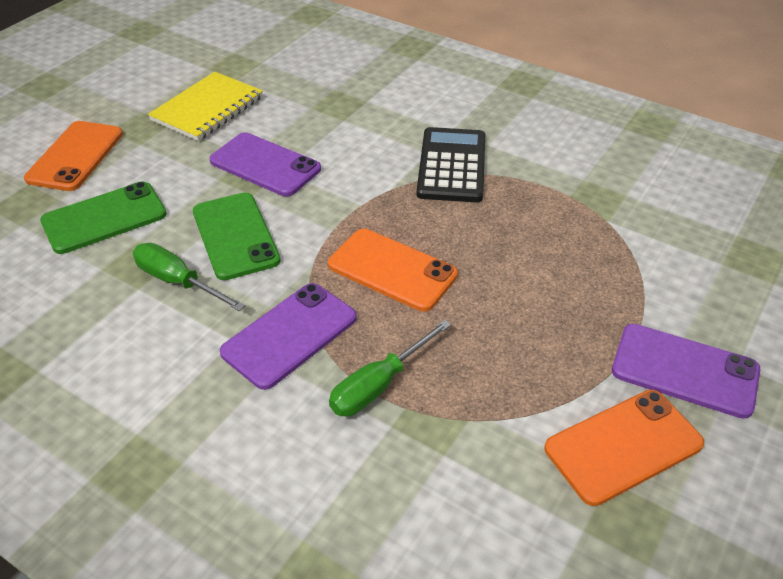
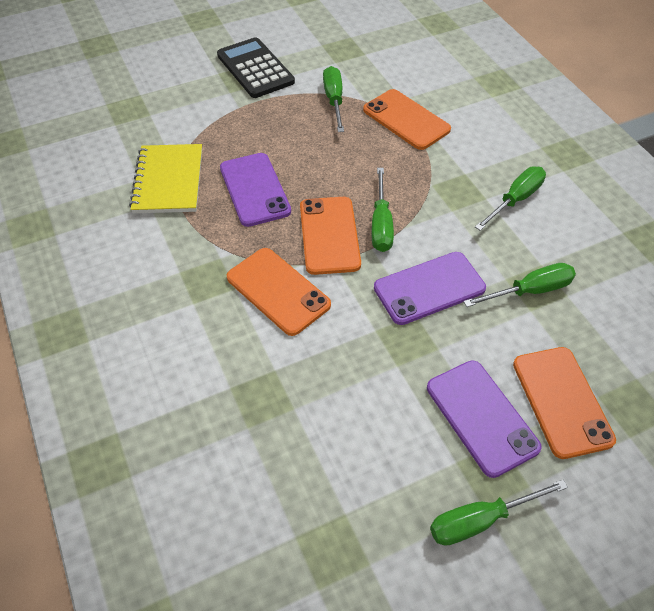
green phone: 2 -> 0
green screwdriver: 2 -> 5
orange phone: 3 -> 4

